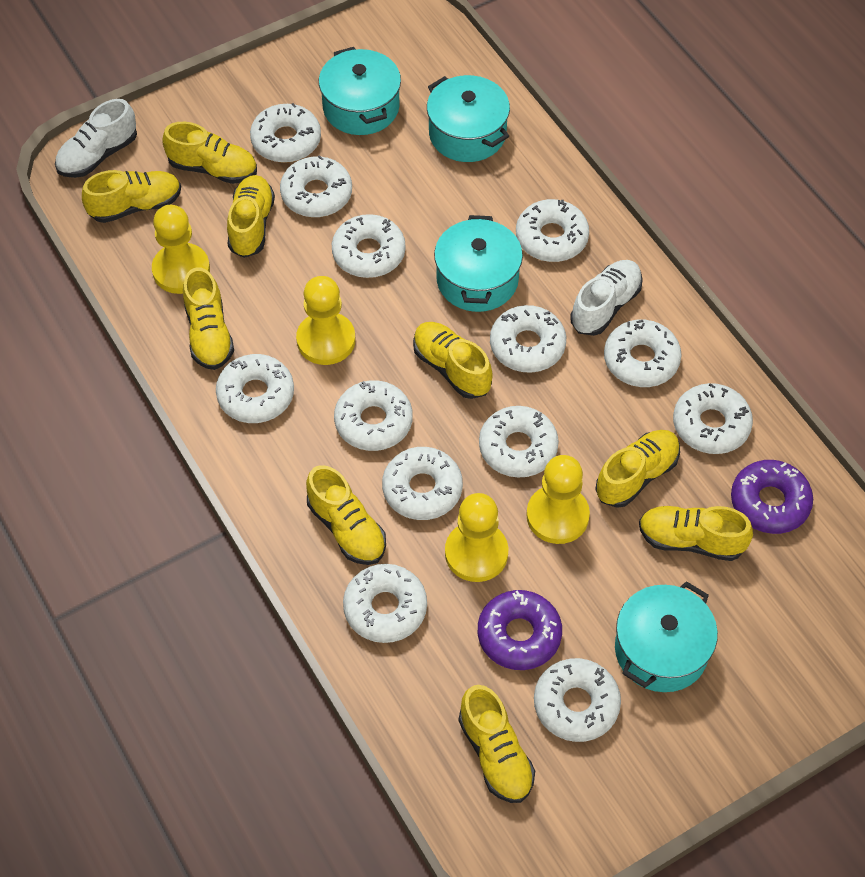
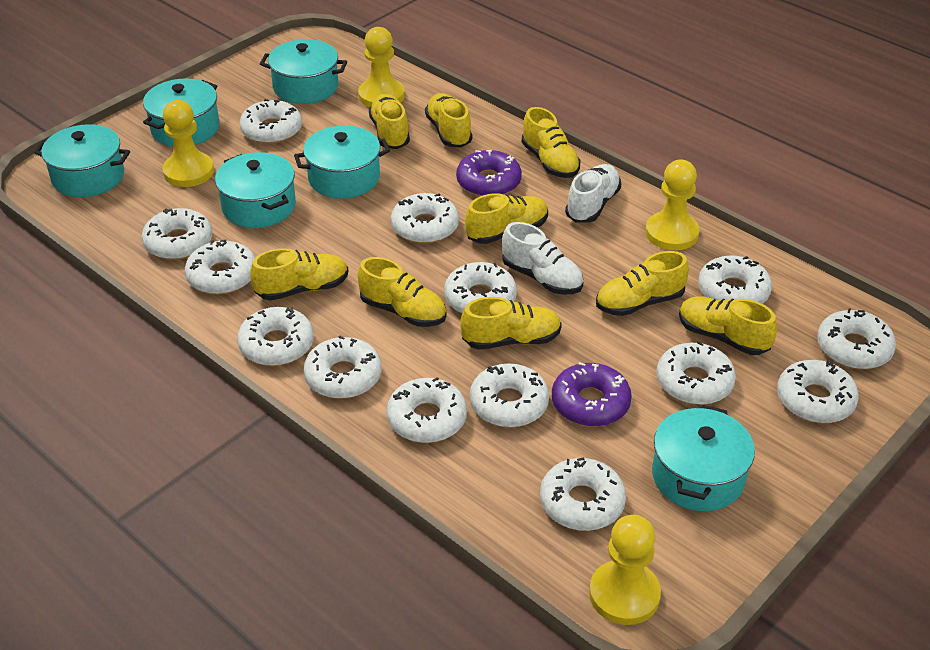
turquoise pot: 4 -> 6
white donut: 13 -> 14

